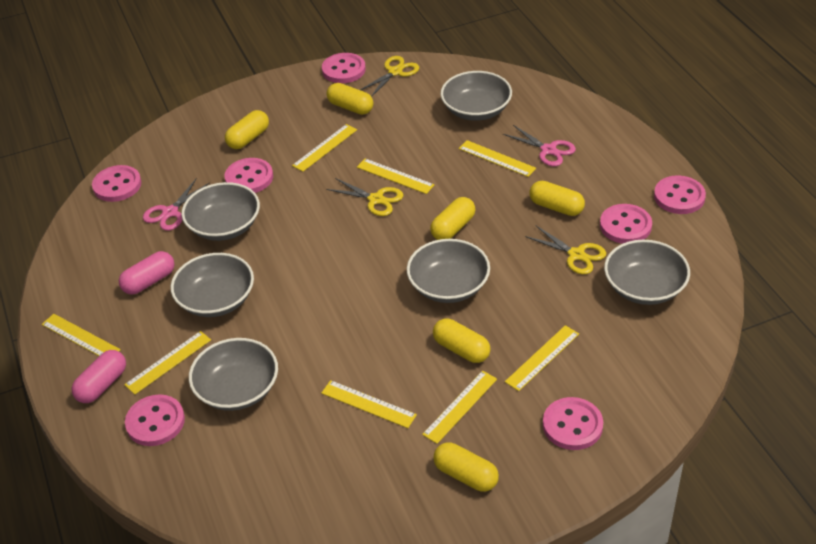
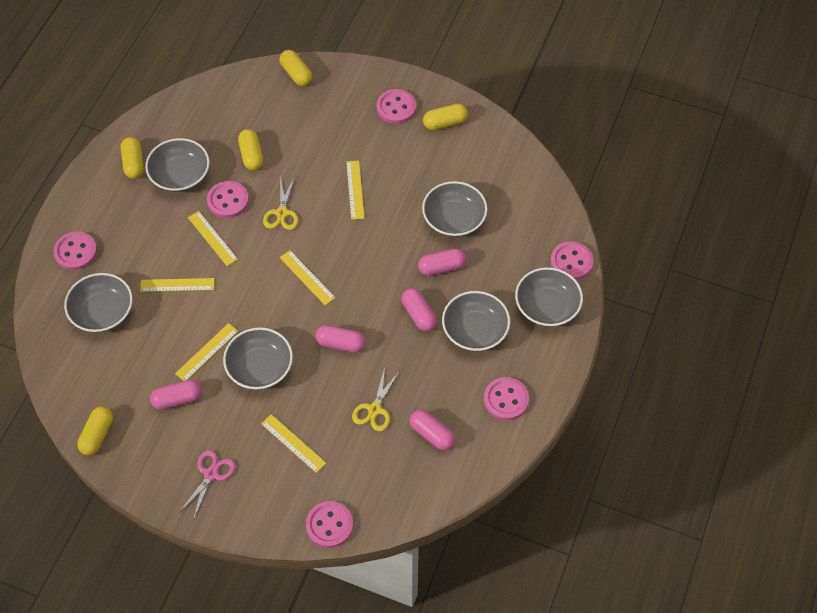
pink button: 7 -> 6
pink capsule: 2 -> 5
pink scissors: 2 -> 1
yellow capsule: 6 -> 5
yellow ruler: 8 -> 6
yellow scissors: 3 -> 2

